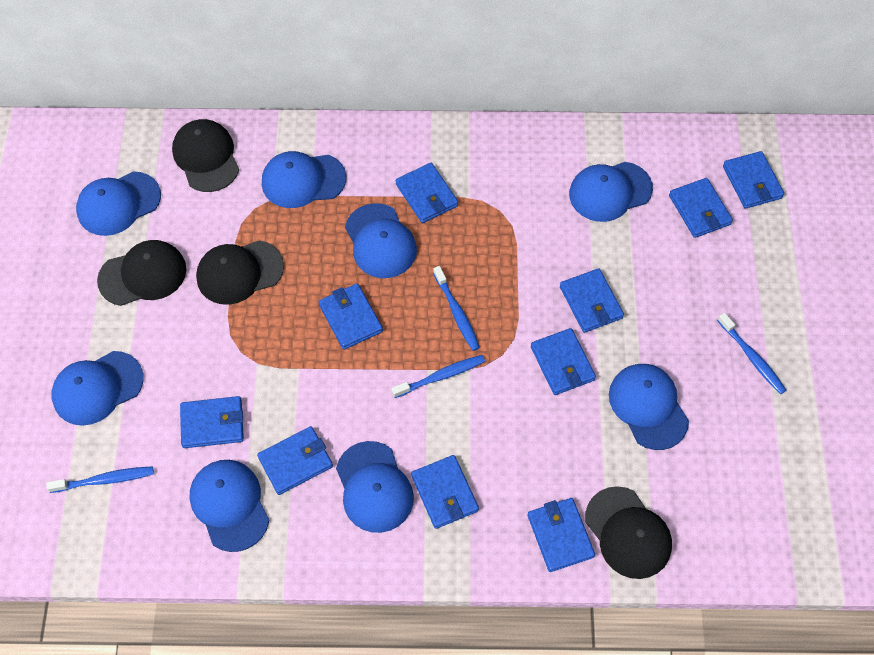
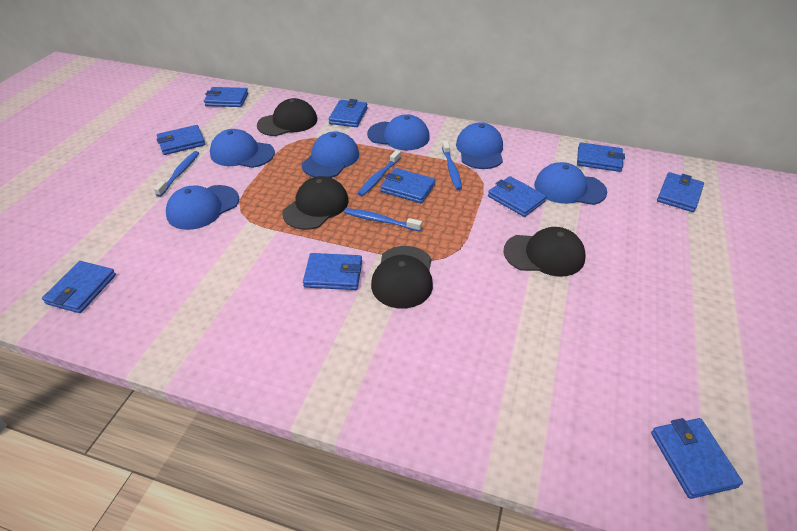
blue cap: 8 -> 6

